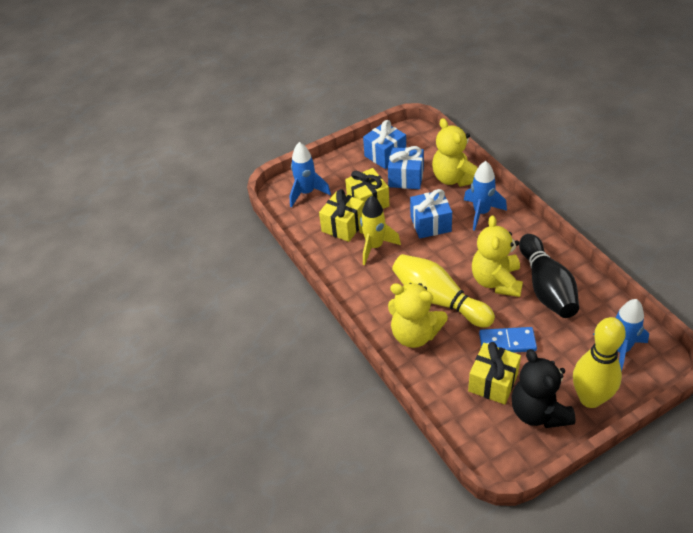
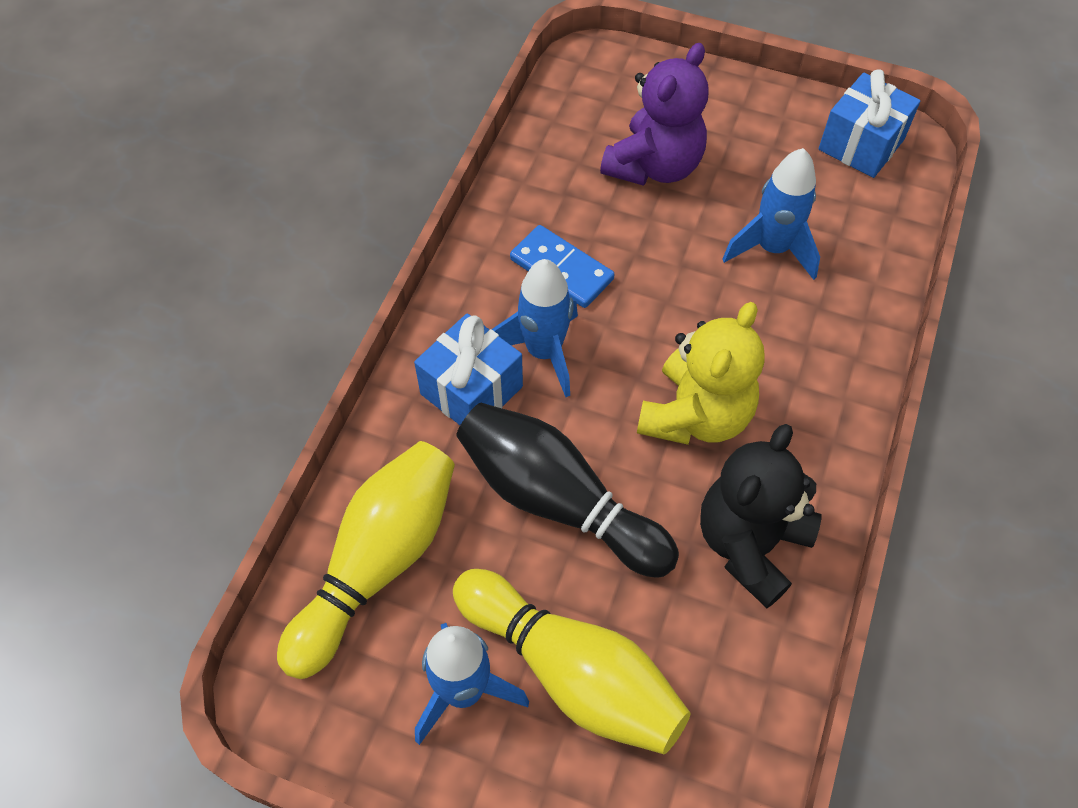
blue gift: 3 -> 2
purple teddy bear: 0 -> 1
yellow gift: 3 -> 0
yellow rocket: 1 -> 0
yellow teddy bear: 3 -> 1

